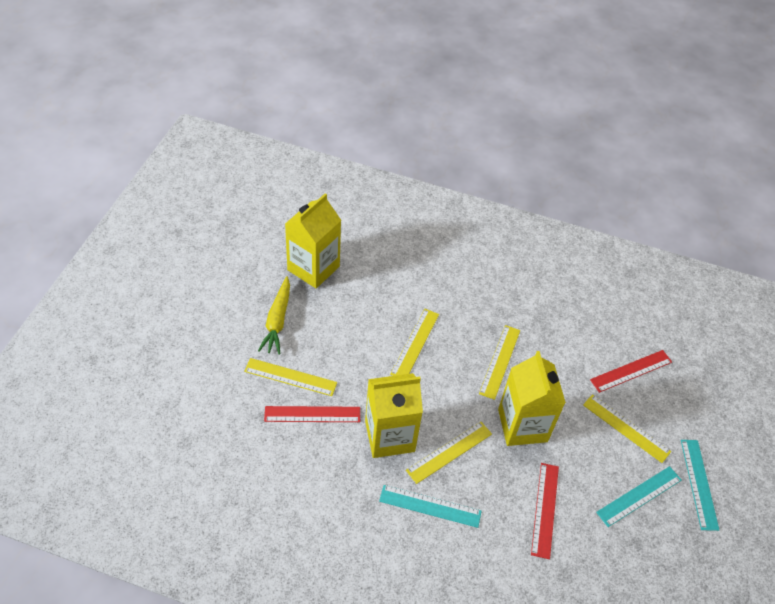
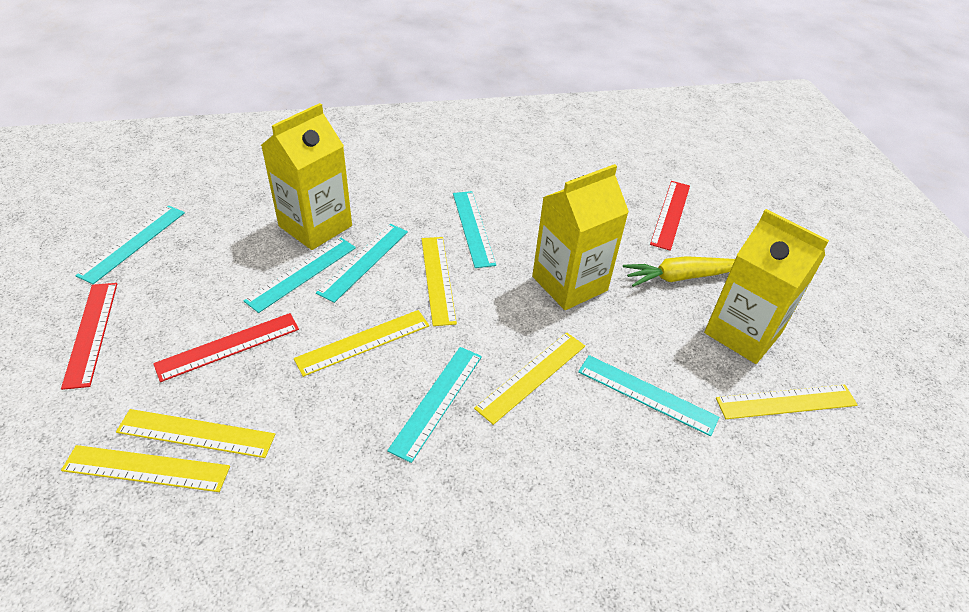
turquoise ruler: 3 -> 6
yellow ruler: 5 -> 6

